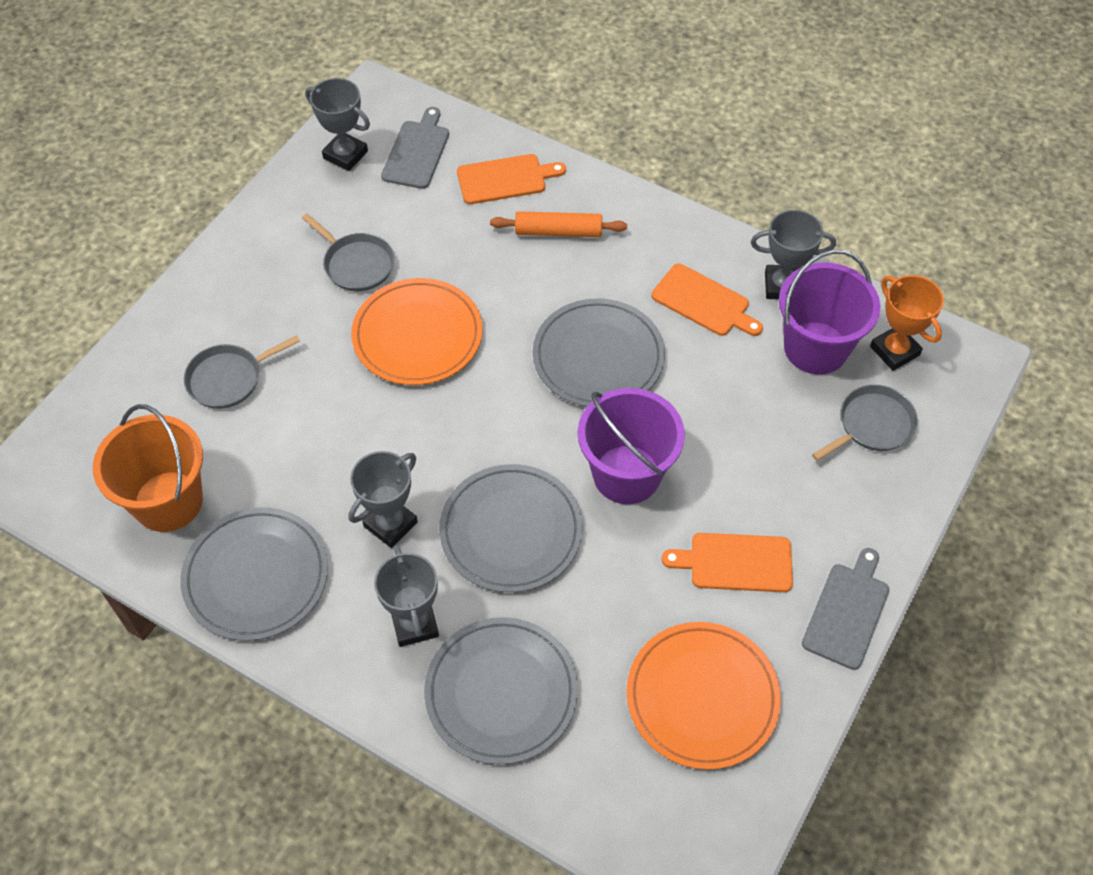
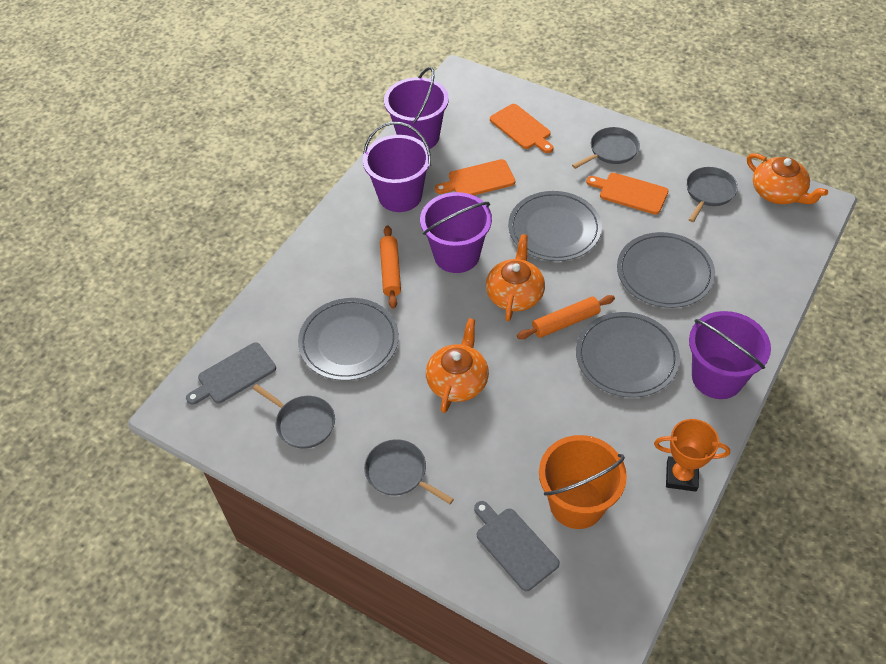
grey pan: 3 -> 4
grey trophy: 4 -> 0
orange plate: 2 -> 0
orange rolling pin: 1 -> 2
orange teapot: 0 -> 3
purple bucket: 2 -> 4

